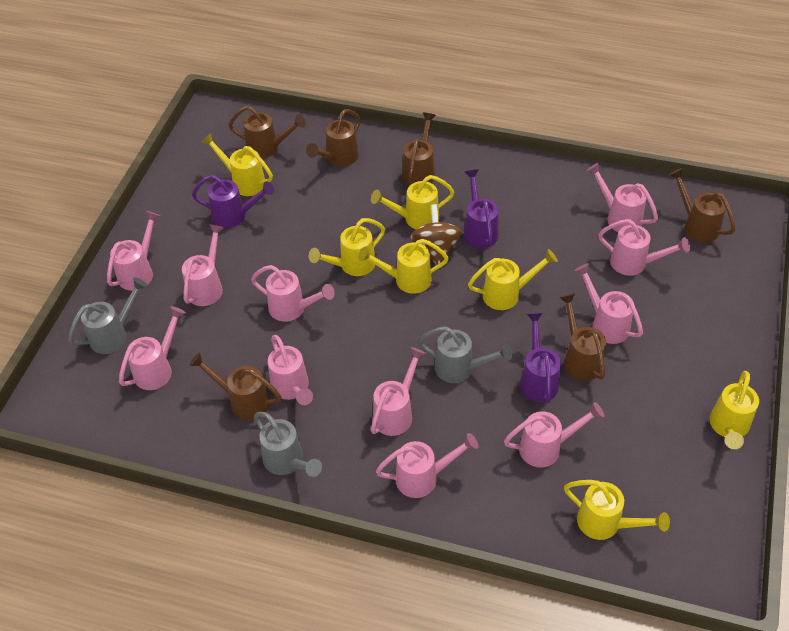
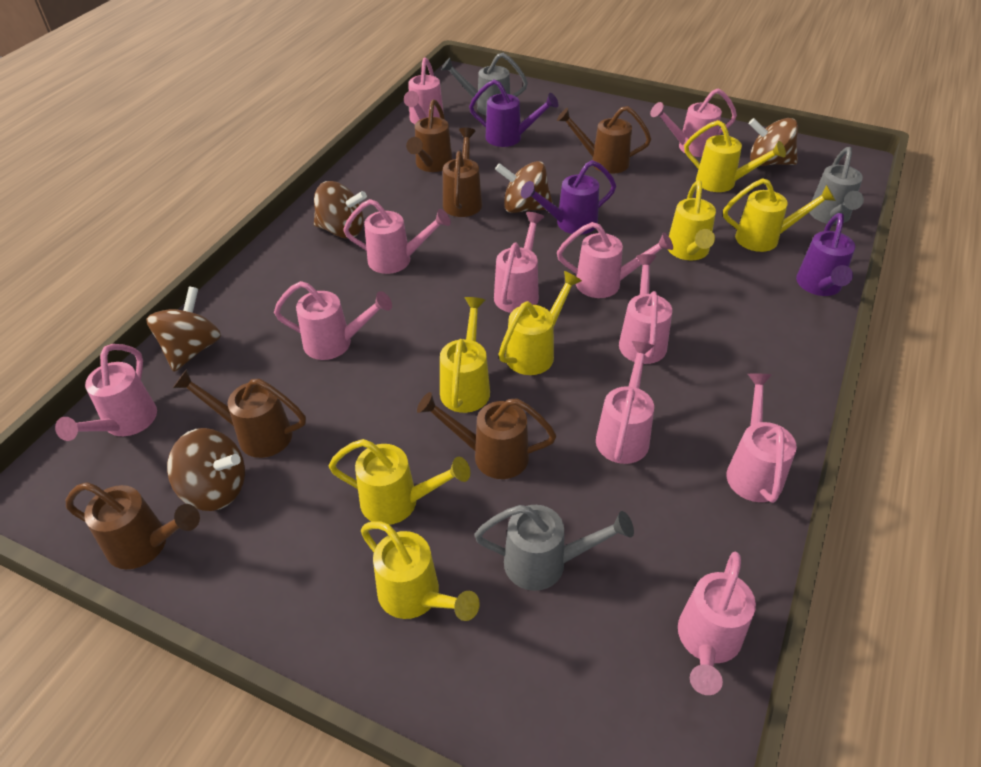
brown spinning top: 1 -> 5

